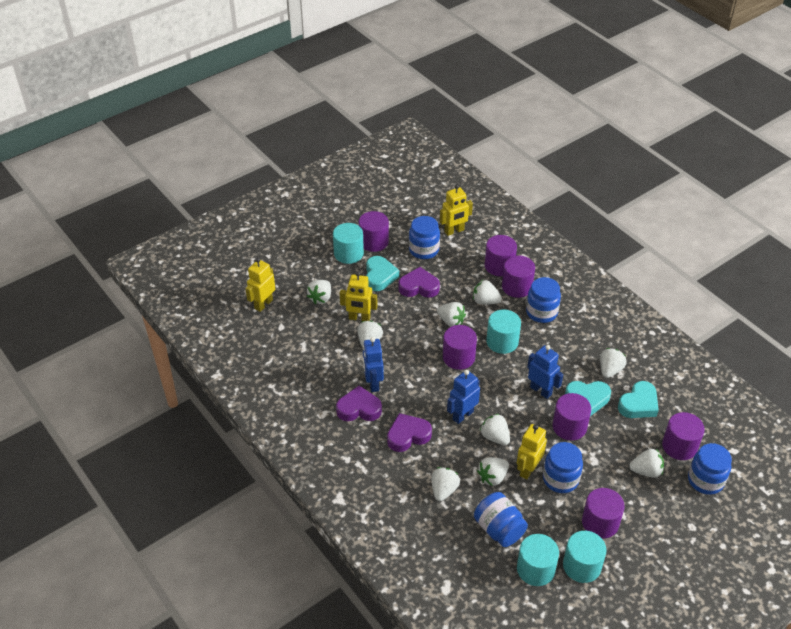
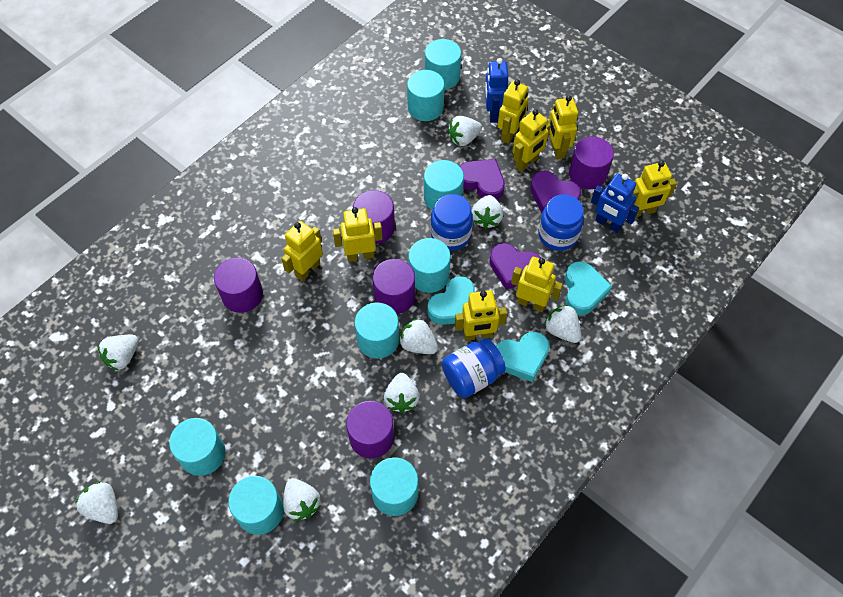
blue jar: 5 -> 3
blue robot: 3 -> 2
purple cylinder: 7 -> 5
turquoise cylinder: 4 -> 8
white strawberry: 9 -> 8
yellow robot: 4 -> 8

